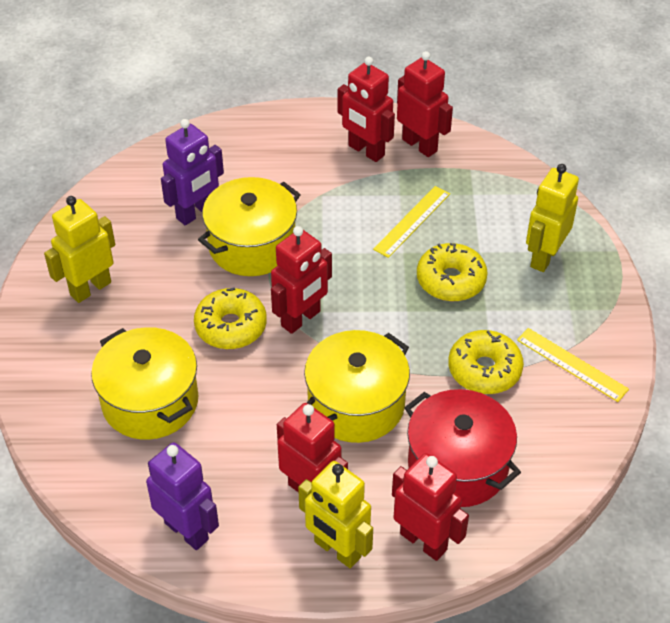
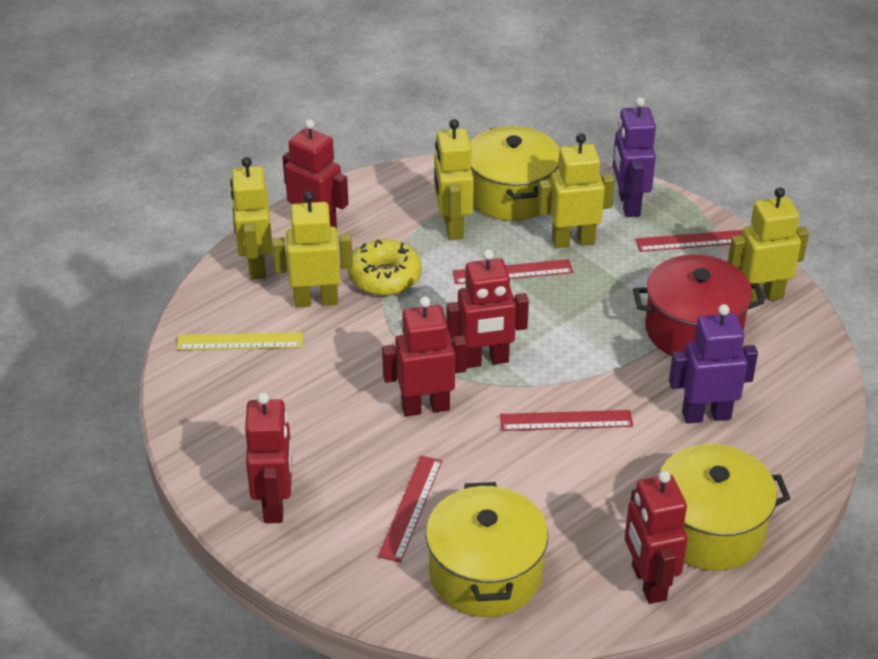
red ruler: 0 -> 4
yellow donut: 3 -> 1
yellow robot: 3 -> 5
yellow ruler: 2 -> 1

